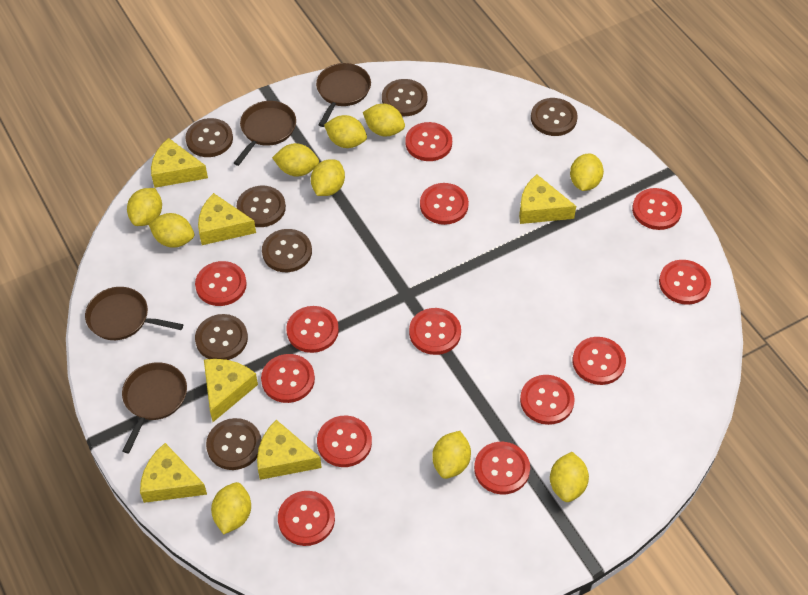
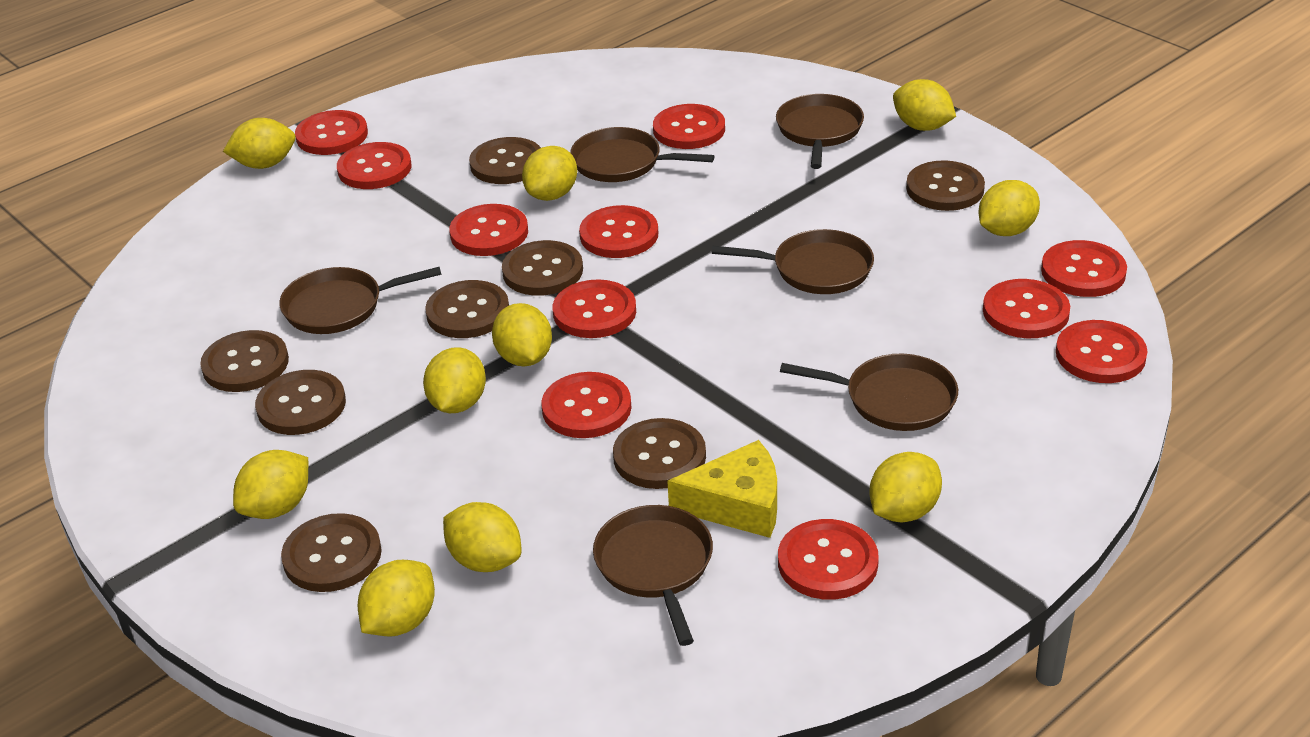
brown button: 7 -> 8
brown pan: 4 -> 6
red button: 13 -> 11
yellow cheese: 6 -> 1

